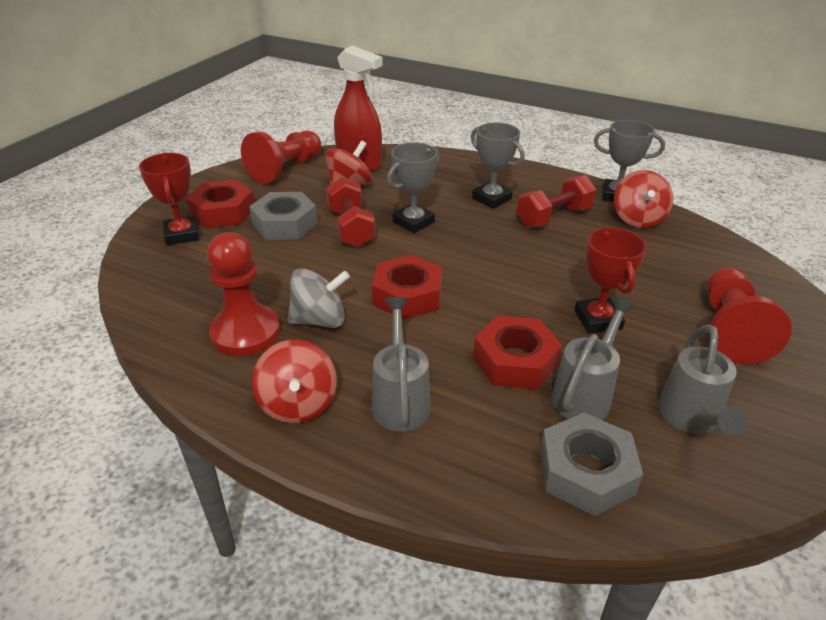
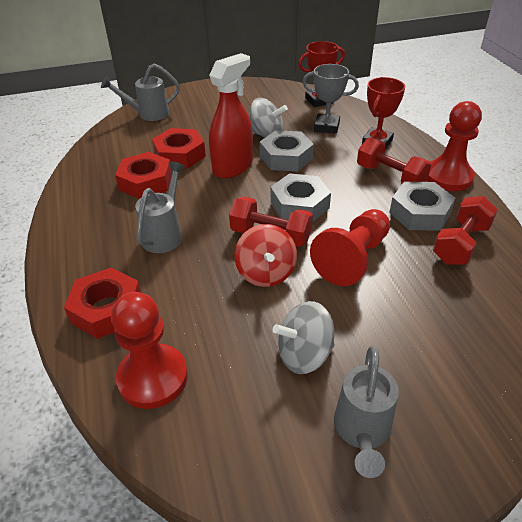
grey nut: 2 -> 3
grey spinning top: 1 -> 2
grey trophy: 3 -> 1
red dumbbell: 2 -> 3
red spinning top: 3 -> 1

